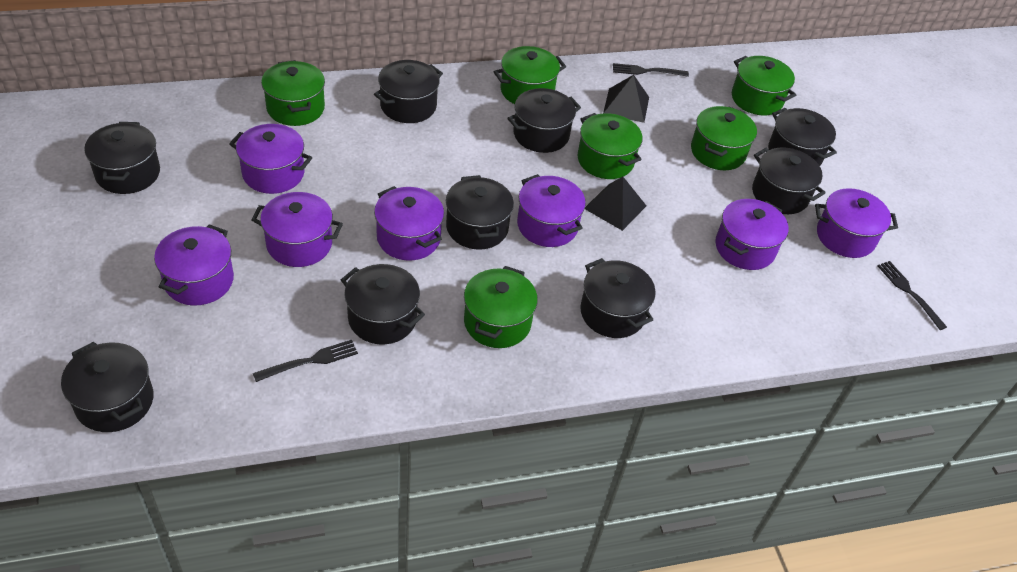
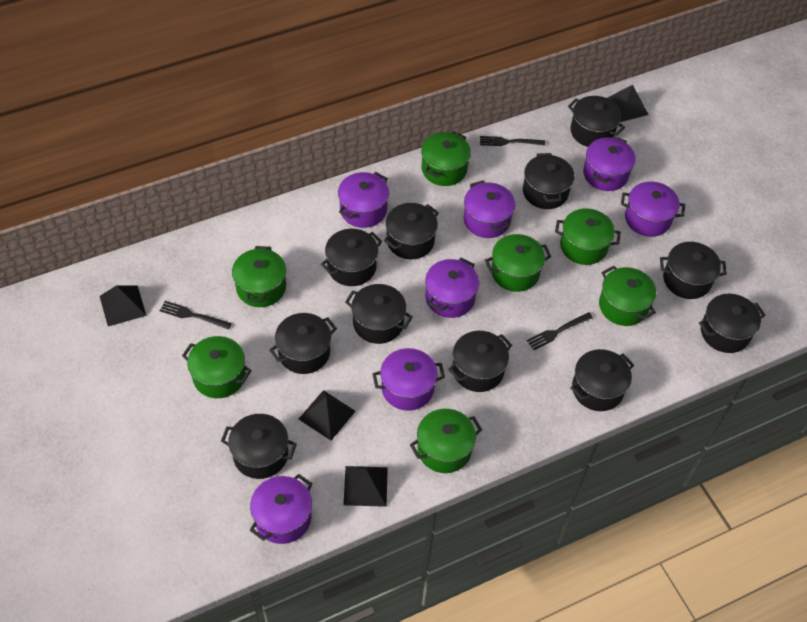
black pot: 9 -> 11
black pyramid: 2 -> 4
green pot: 6 -> 7

